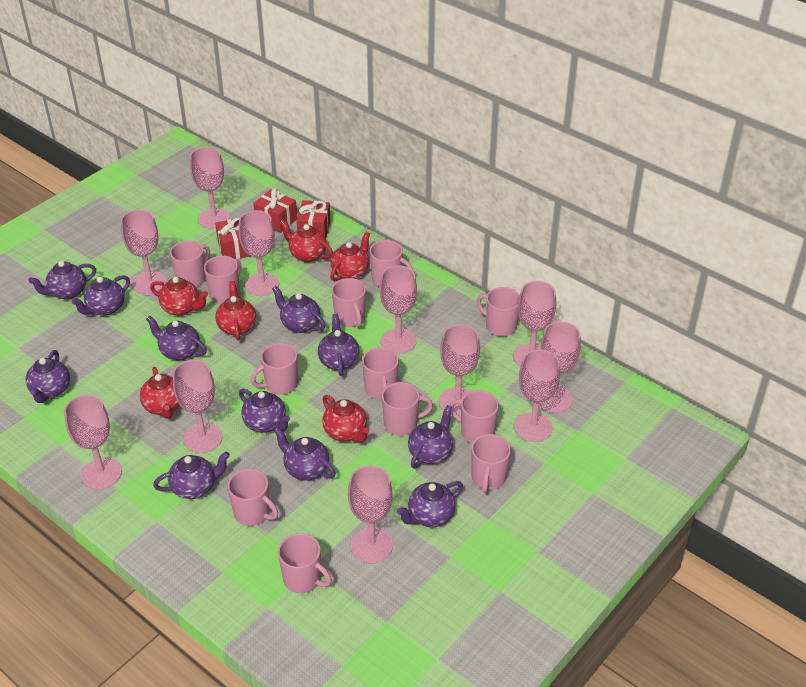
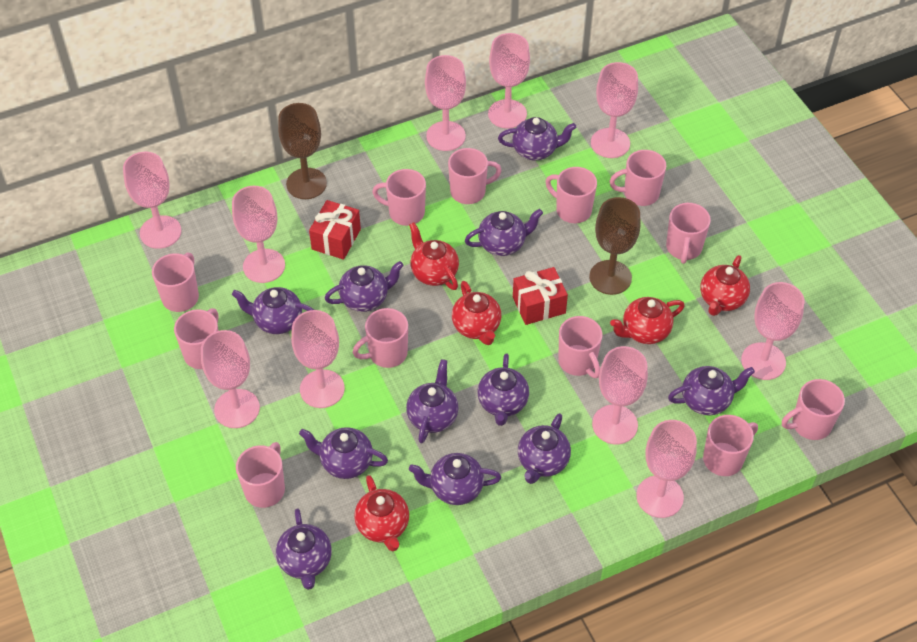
brown goblet: 0 -> 2
pink goblet: 11 -> 10
red gift: 3 -> 2
red teapot: 6 -> 5

